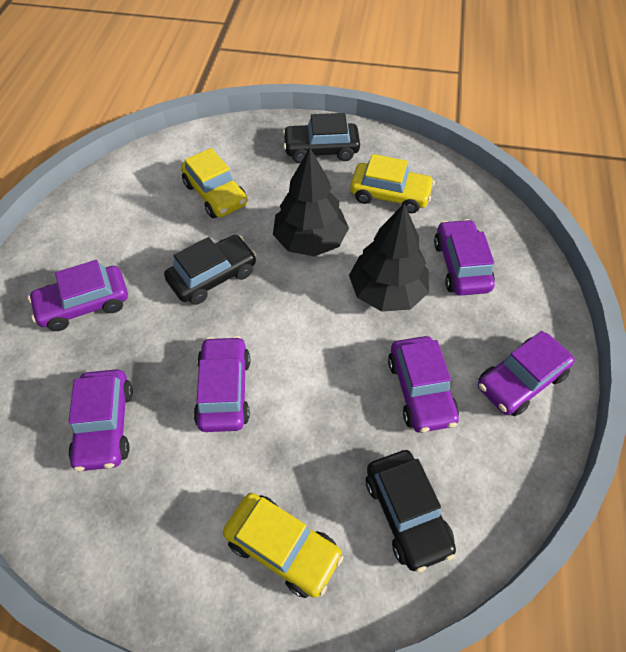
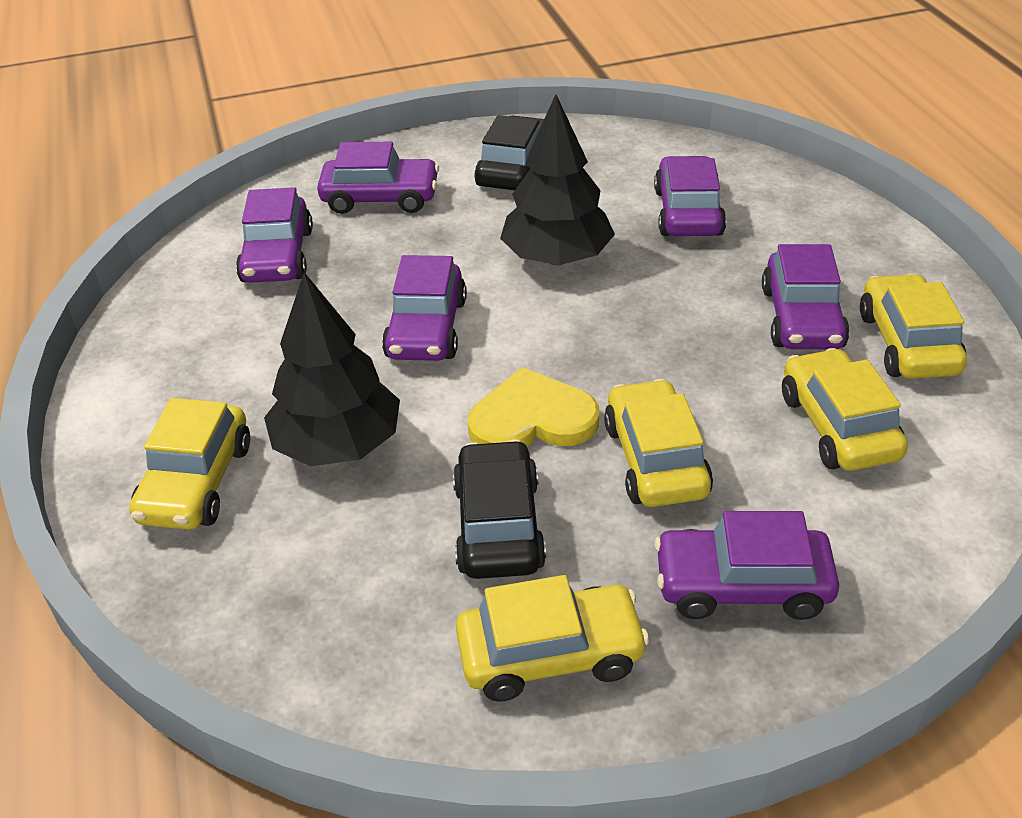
black car: 3 -> 2
yellow car: 3 -> 5
yellow heart: 0 -> 1

